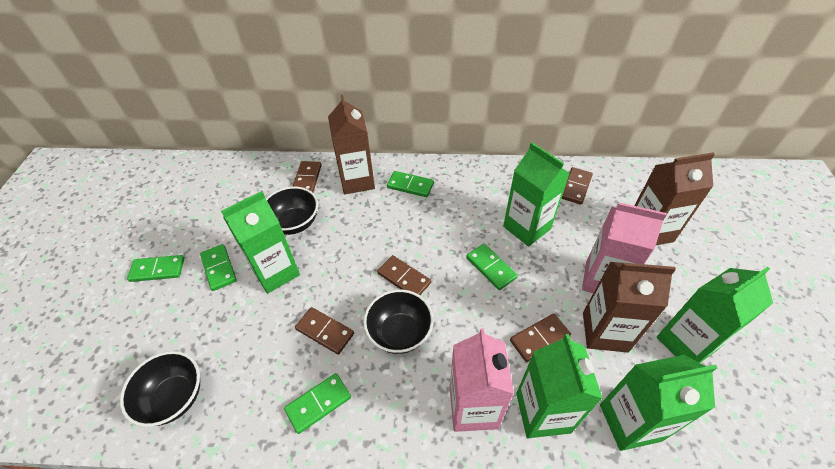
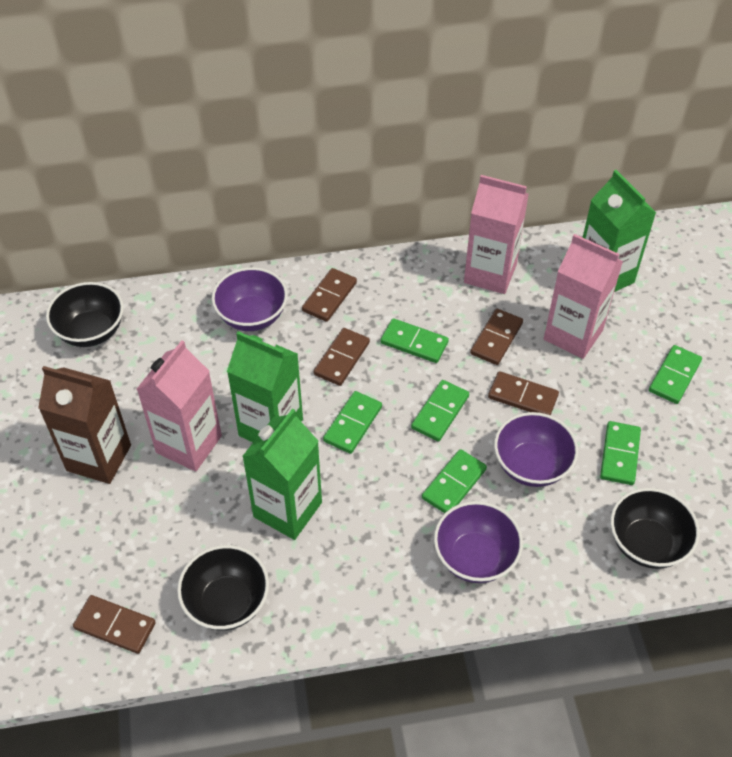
brown carton: 3 -> 1
green carton: 5 -> 3
green domino: 5 -> 6
pink carton: 2 -> 3
purple bowl: 0 -> 3

